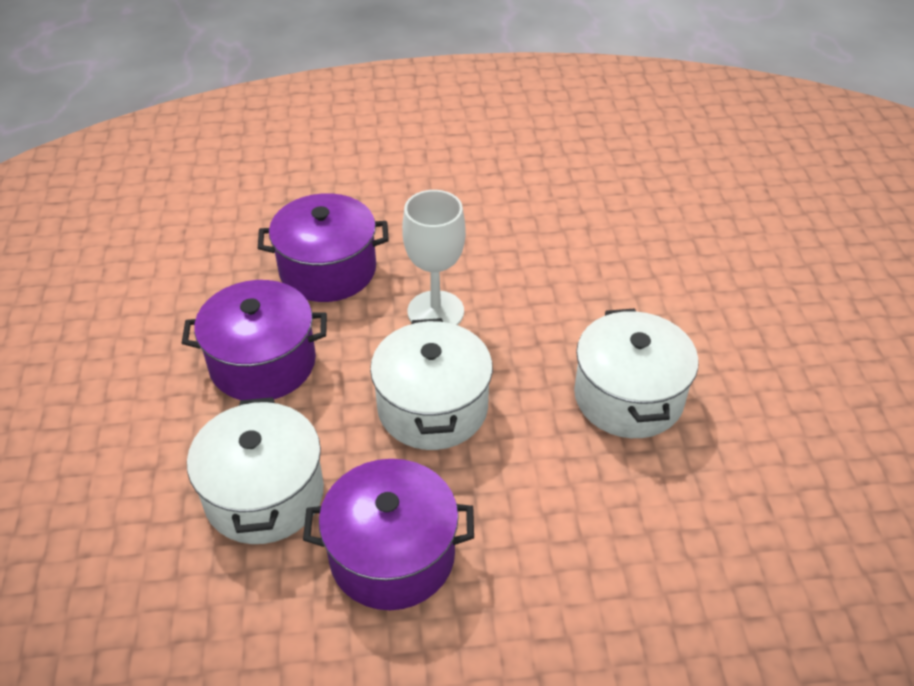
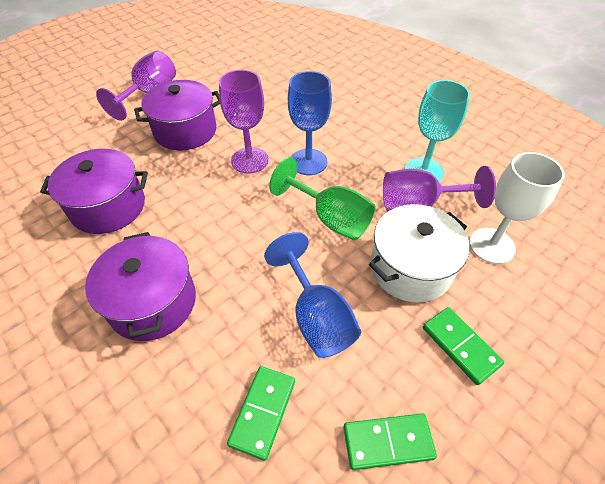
blue goblet: 0 -> 2
green domino: 0 -> 3
green goblet: 0 -> 1
purple goblet: 0 -> 3
turquoise goblet: 0 -> 1
white pot: 3 -> 1

